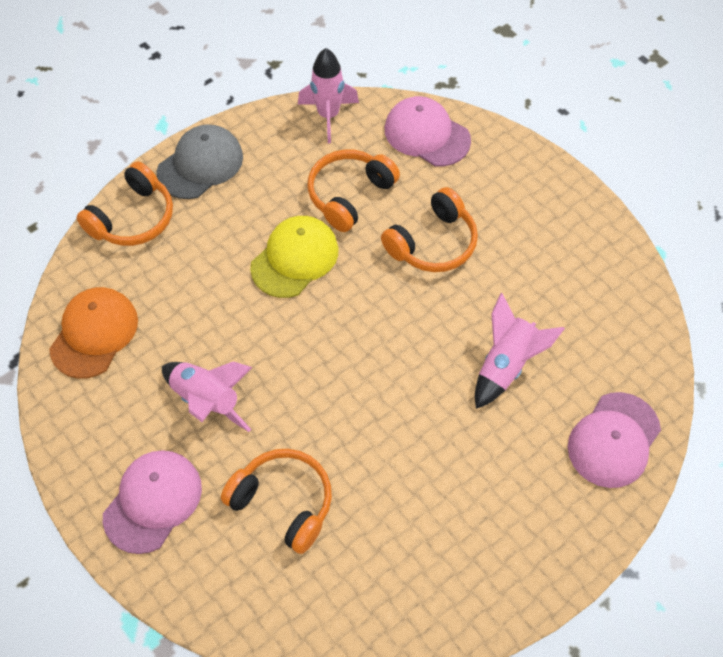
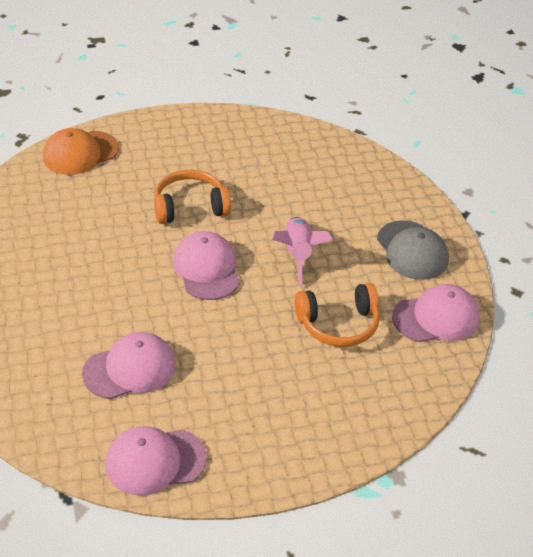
orange headphones: 4 -> 2
pink cap: 3 -> 4
pink rocket: 3 -> 1
yellow cap: 1 -> 0

